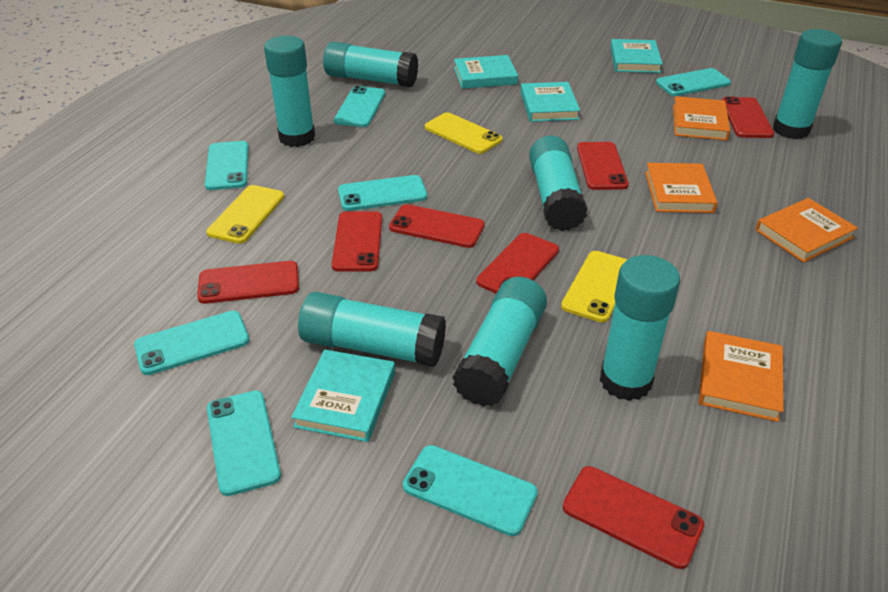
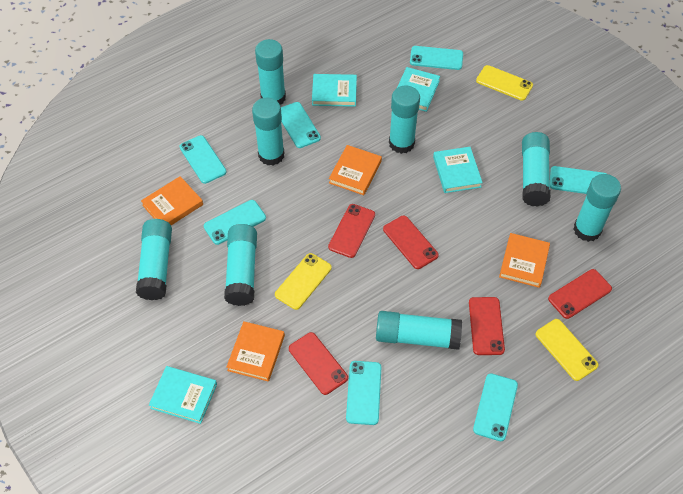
red phone: 7 -> 5
turquoise glue stick: 7 -> 8

